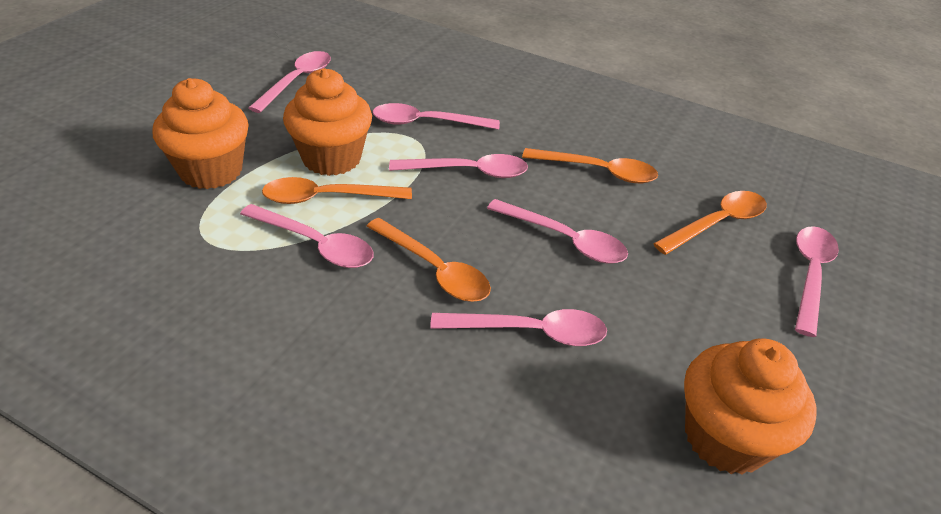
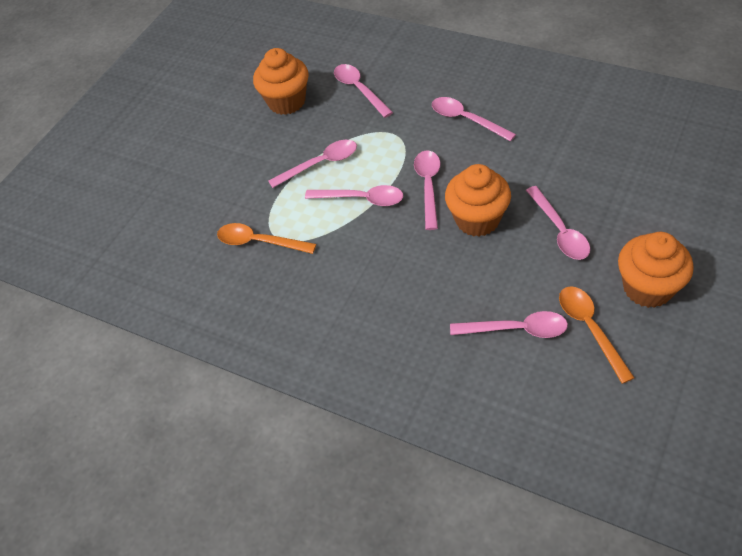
orange spoon: 4 -> 2

